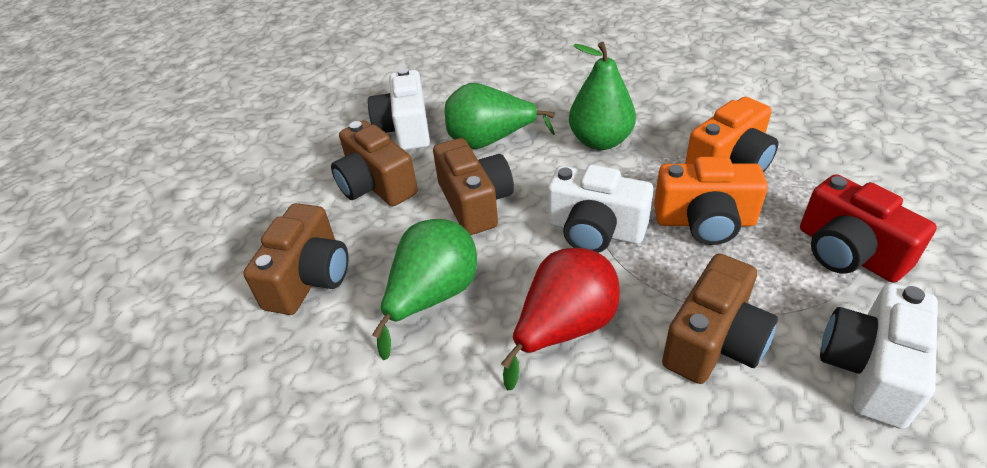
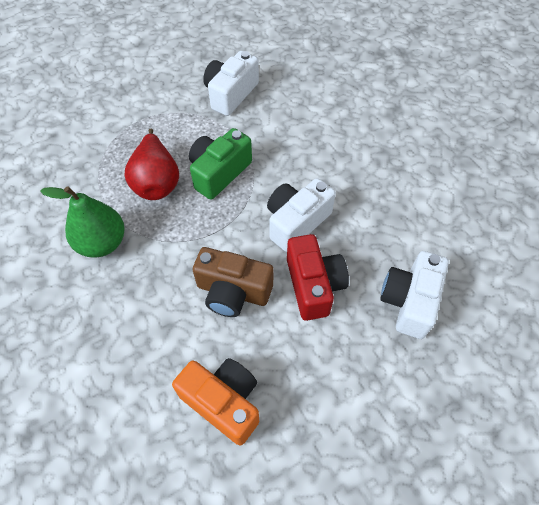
brown camera: 4 -> 1
green camera: 0 -> 1
green pear: 3 -> 1
orange camera: 2 -> 1

